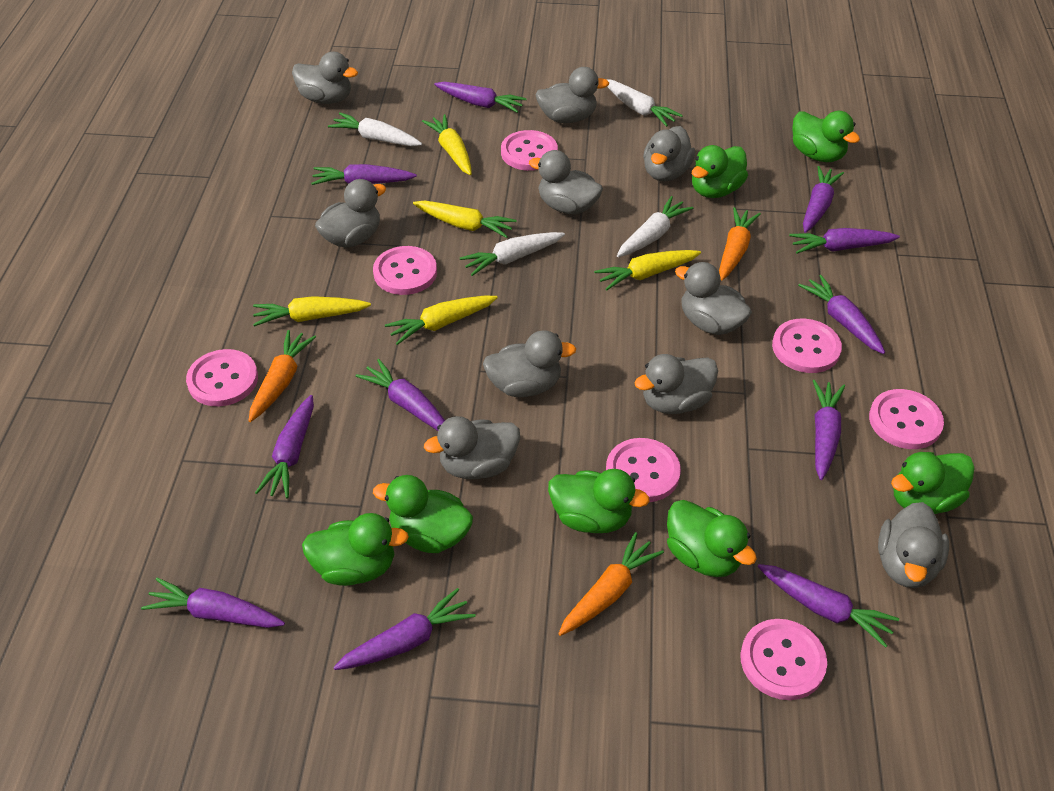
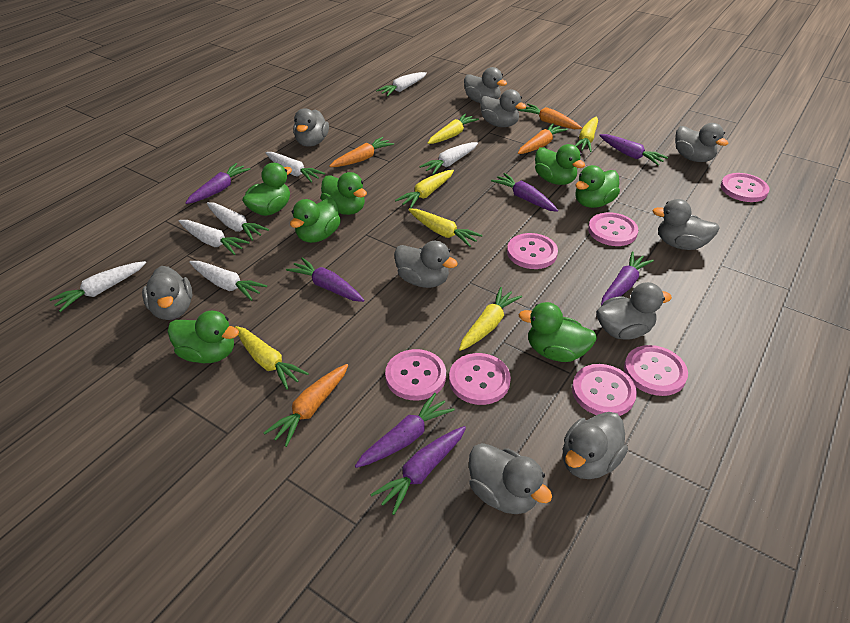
orange carrot: 3 -> 4
purple carrot: 11 -> 7
white carrot: 4 -> 7
yellow carrot: 5 -> 6

